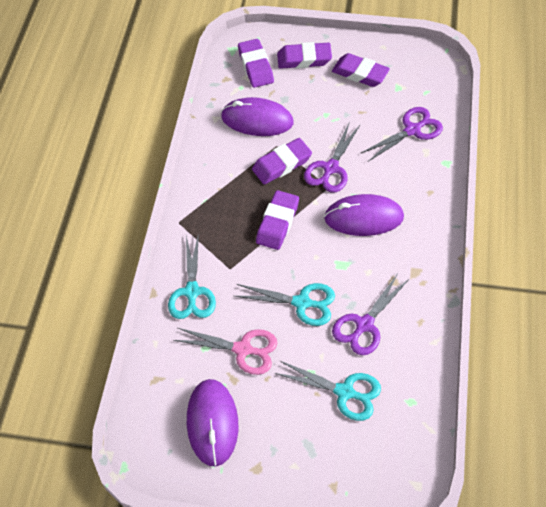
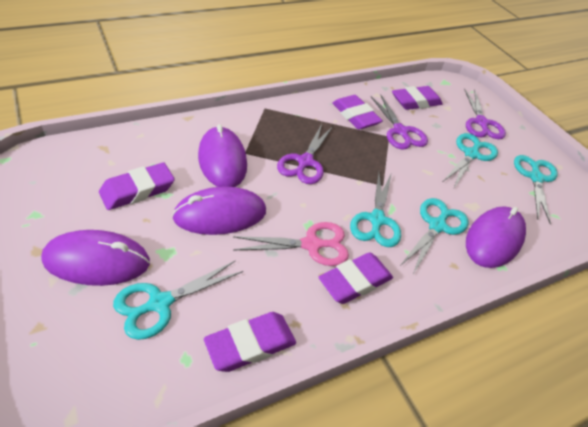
purple mouse: 3 -> 4
turquoise scissors: 3 -> 5

